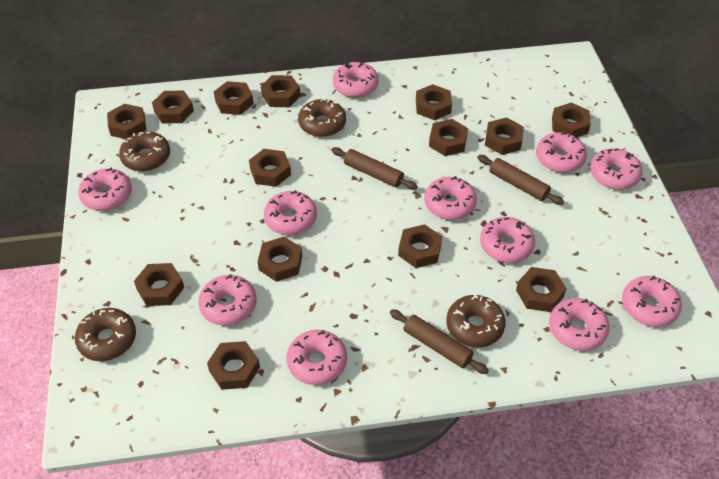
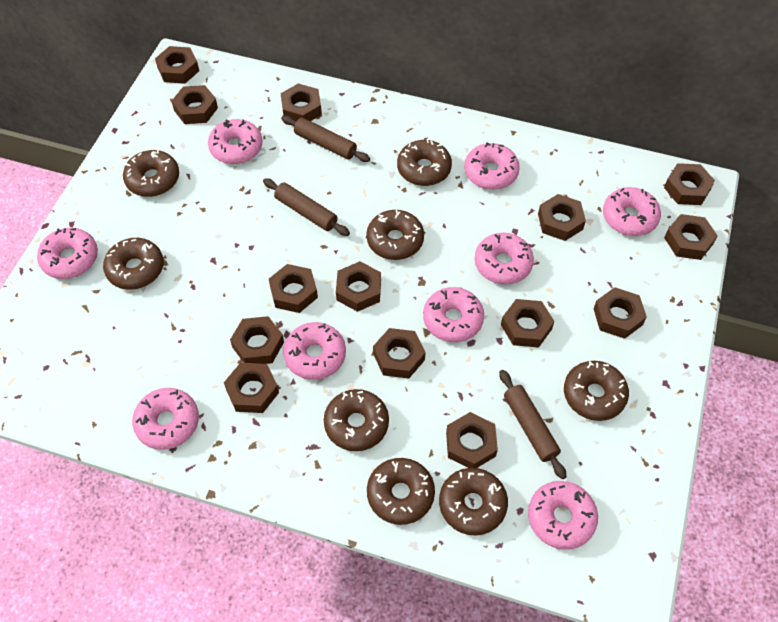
brown donut: 4 -> 8
pink donut: 11 -> 9

